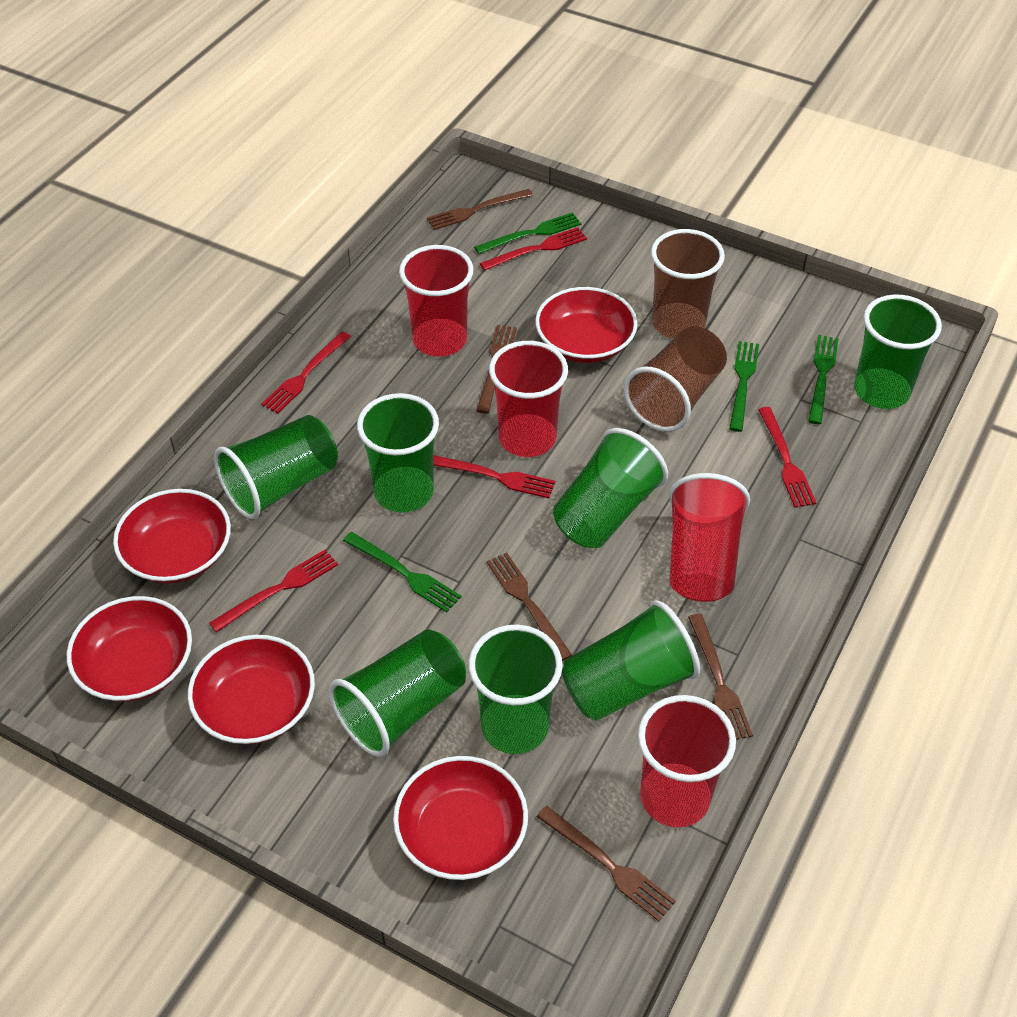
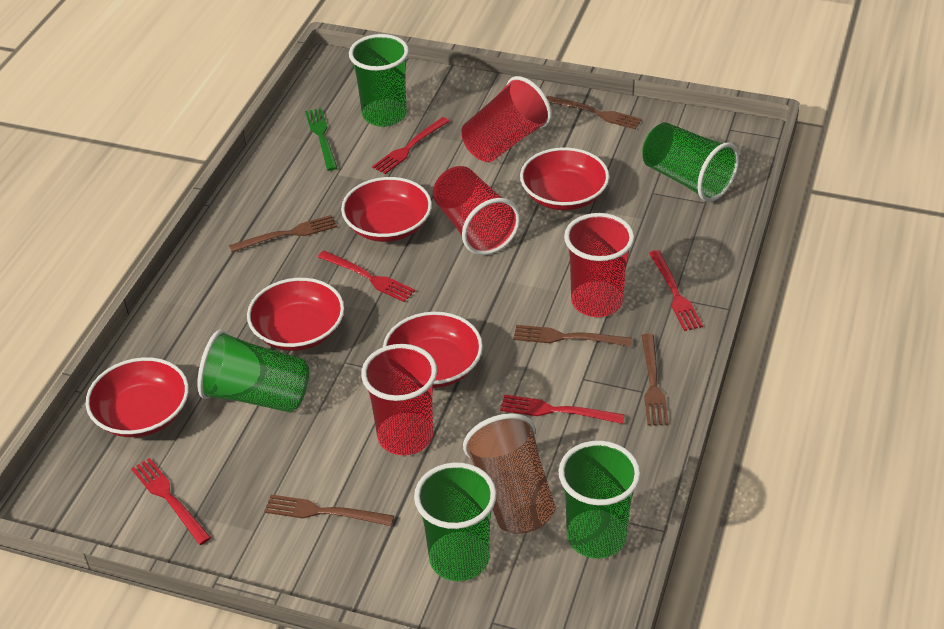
brown cup: 2 -> 1
green cup: 7 -> 5
green fork: 4 -> 1

